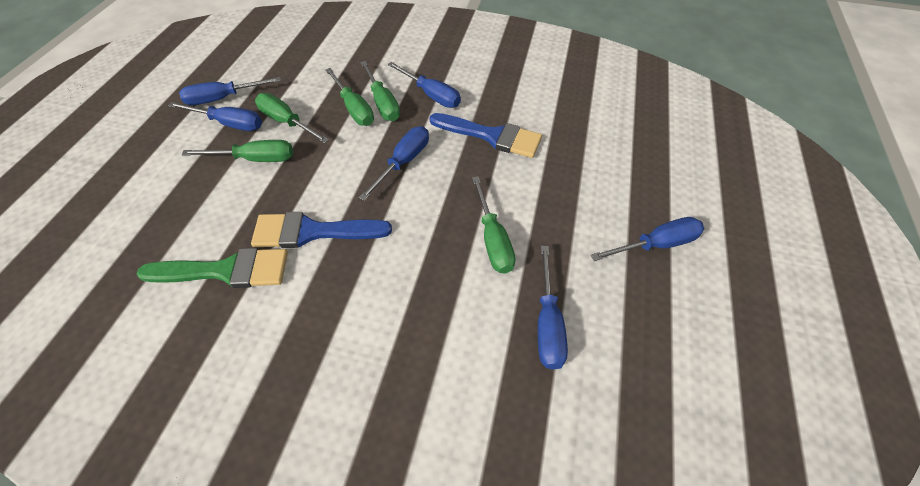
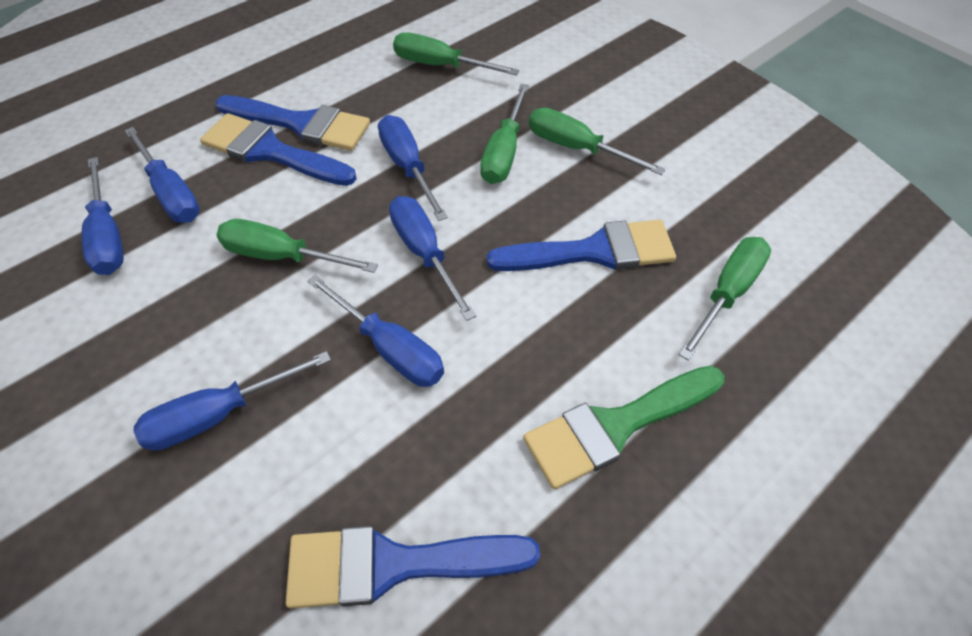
blue brush: 2 -> 4

